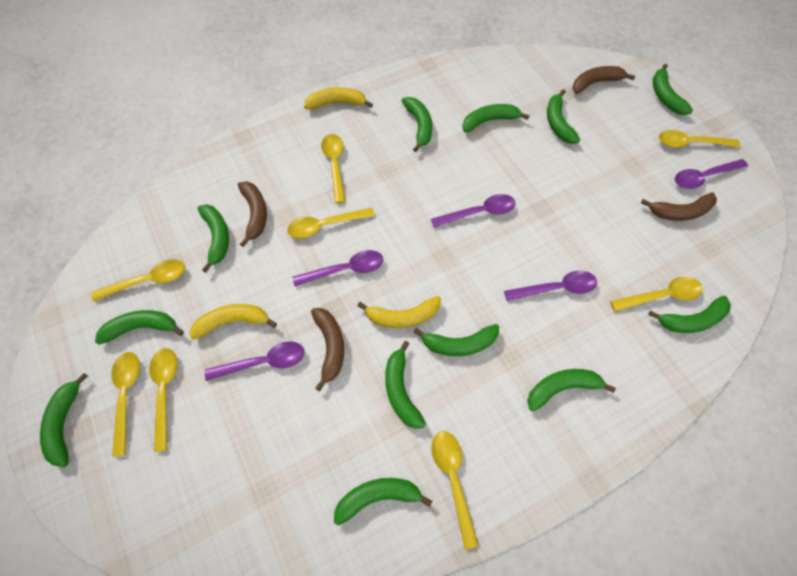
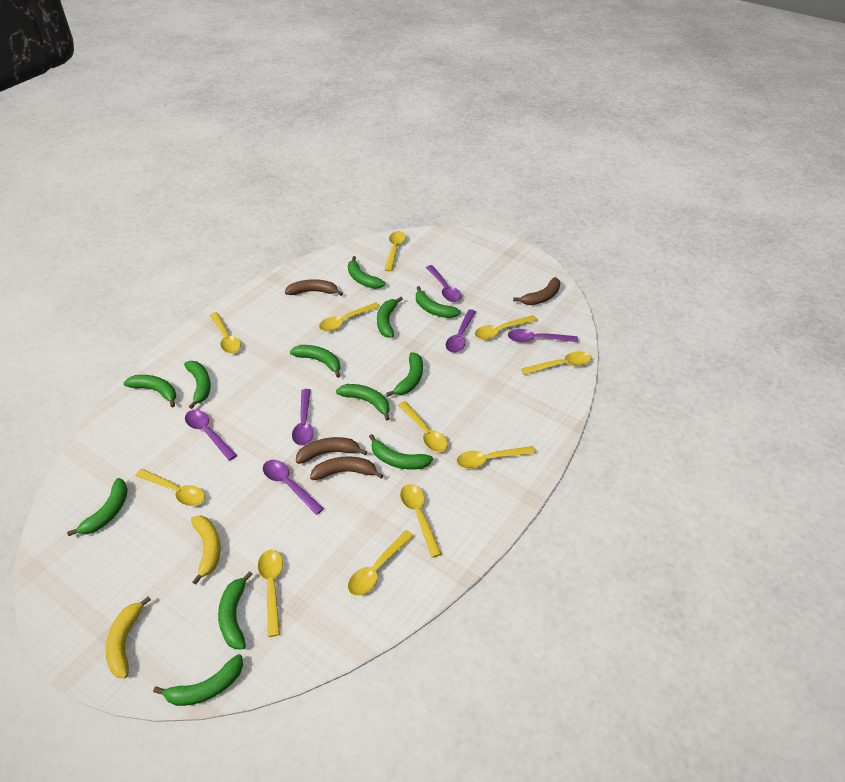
purple spoon: 5 -> 6
yellow banana: 3 -> 2
yellow spoon: 8 -> 11

